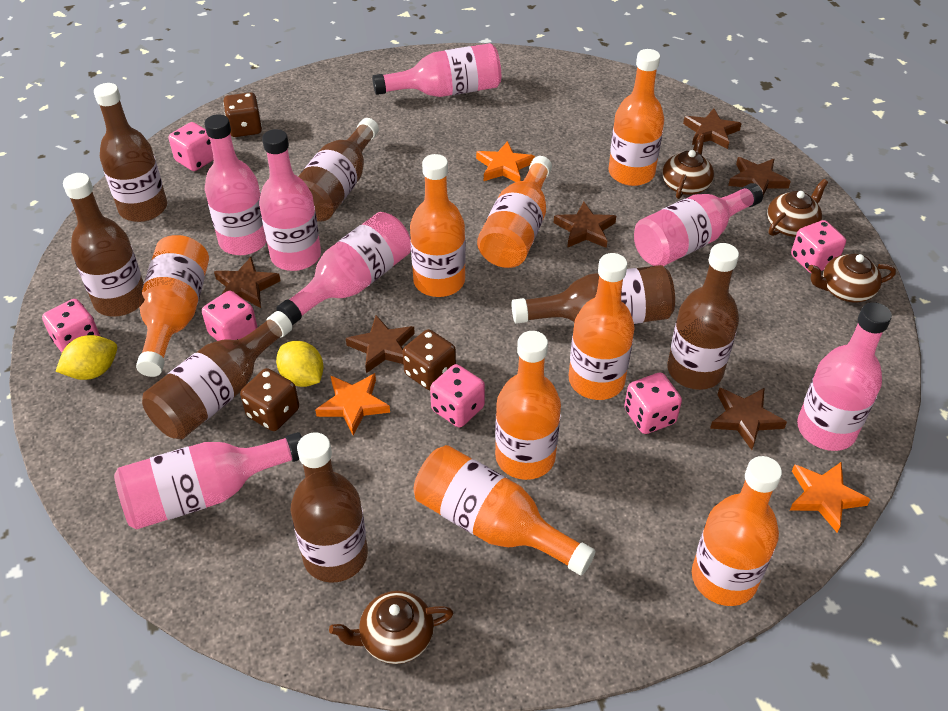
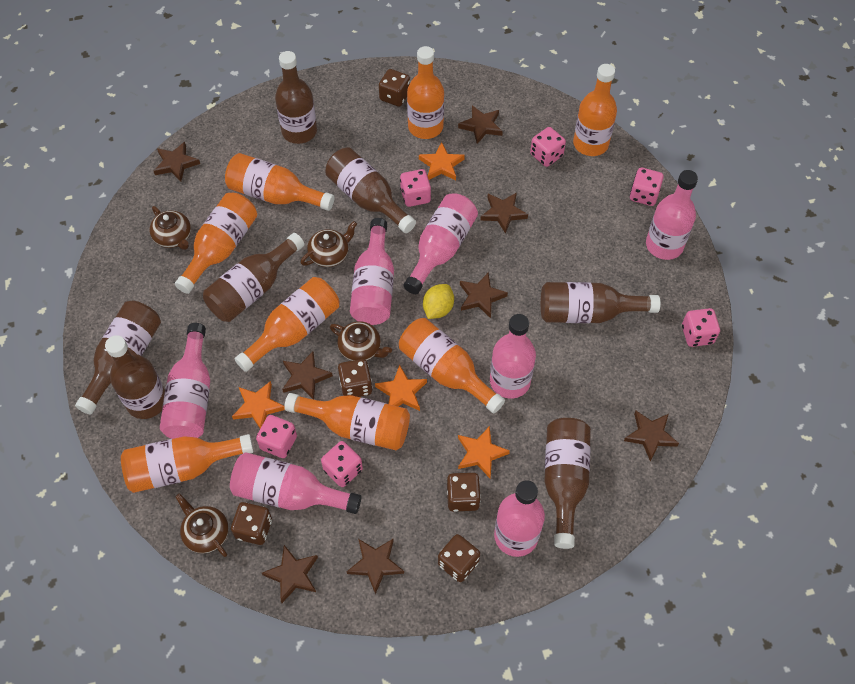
brown dice: 3 -> 5
brown star: 6 -> 8
orange star: 3 -> 4
yellow lemon: 2 -> 1

